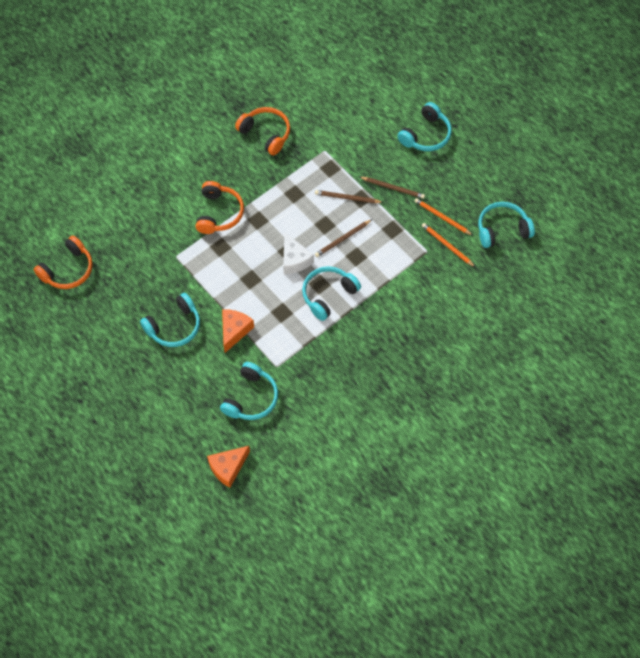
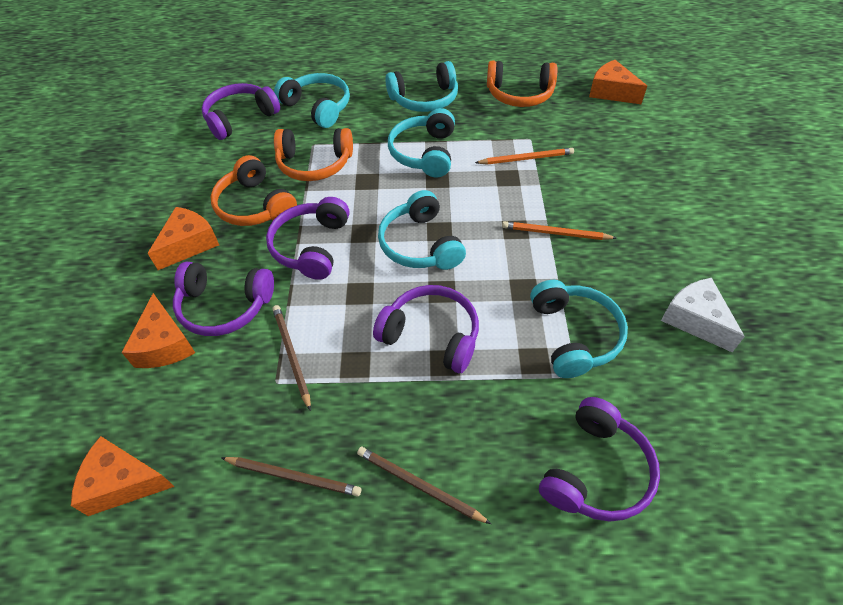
orange cheese: 2 -> 4
purple headphones: 0 -> 5

